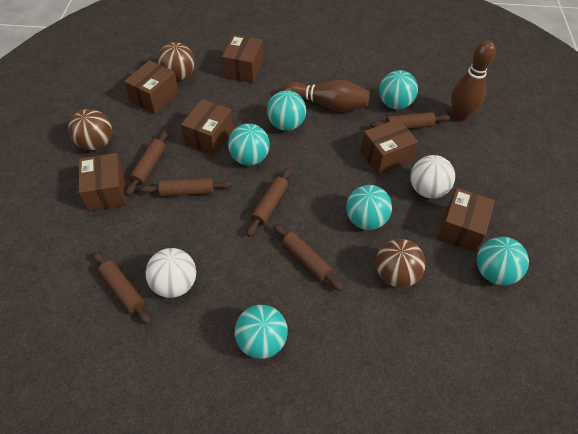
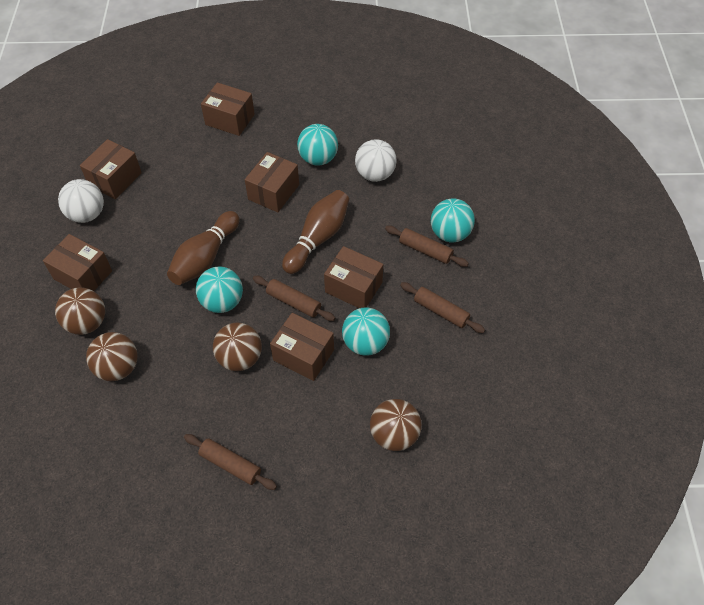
brown ball: 3 -> 4
brown rolling pin: 6 -> 4
turquoise ball: 6 -> 4

